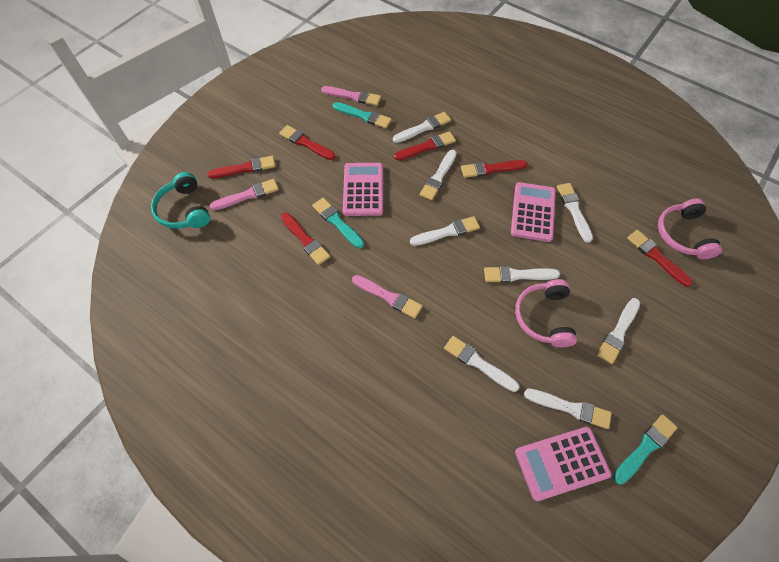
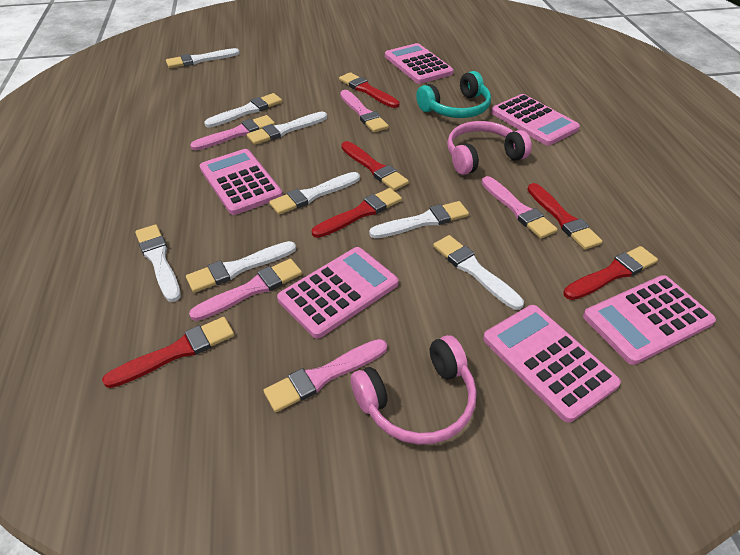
pink brush: 3 -> 5
pink calculator: 3 -> 6
turquoise brush: 3 -> 0

